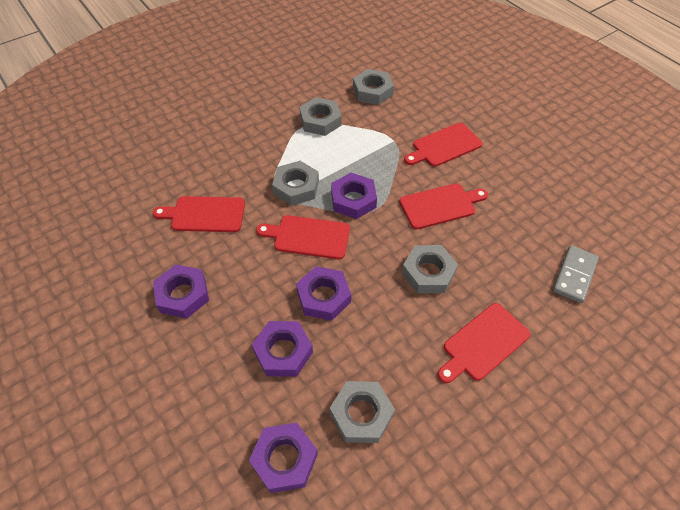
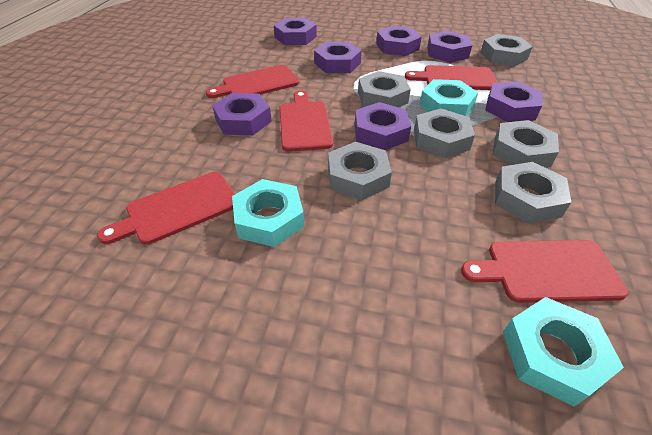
grey domino: 1 -> 0
grey nut: 5 -> 6
purple nut: 5 -> 7
turquoise nut: 0 -> 3

